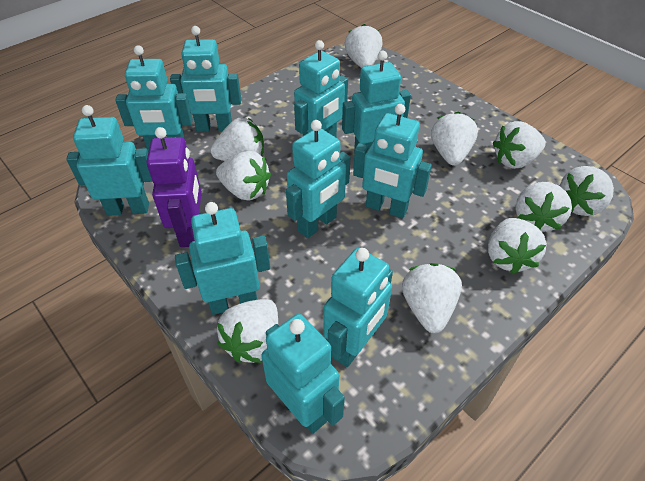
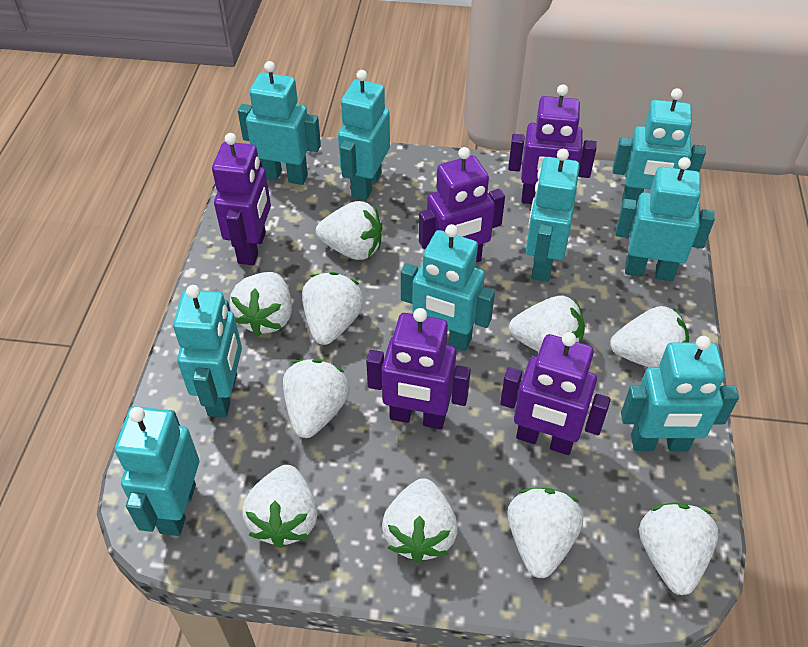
purple robot: 1 -> 5
turquoise robot: 10 -> 9

